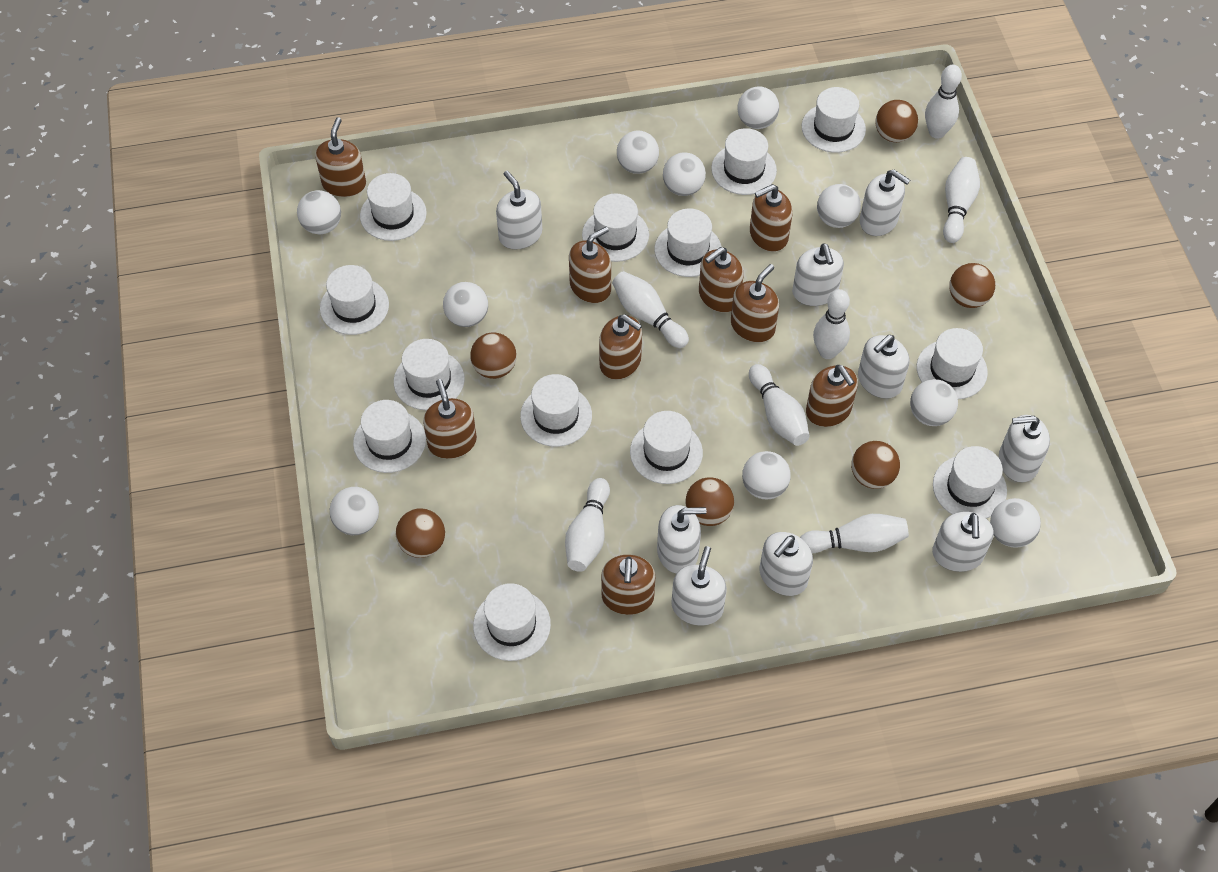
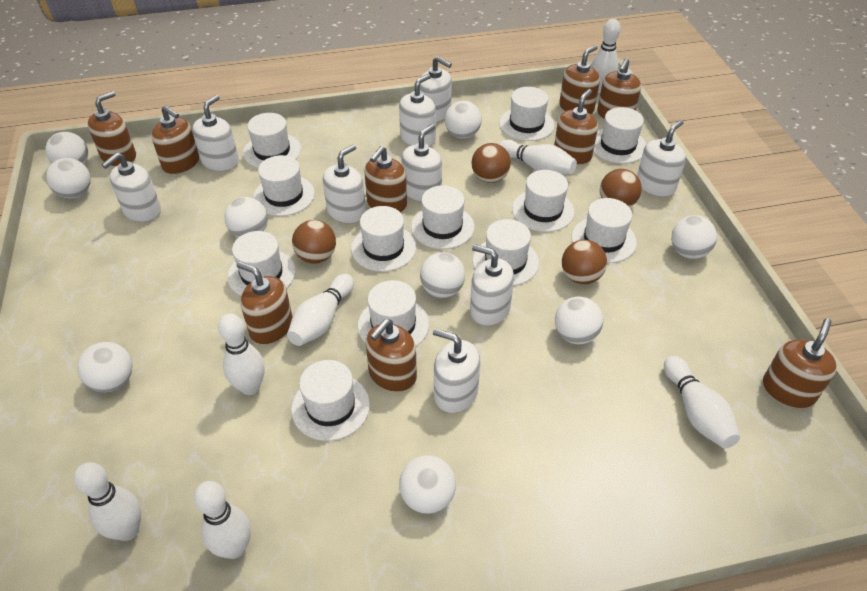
brown ball: 6 -> 4
white ball: 10 -> 9
white hat: 13 -> 12

